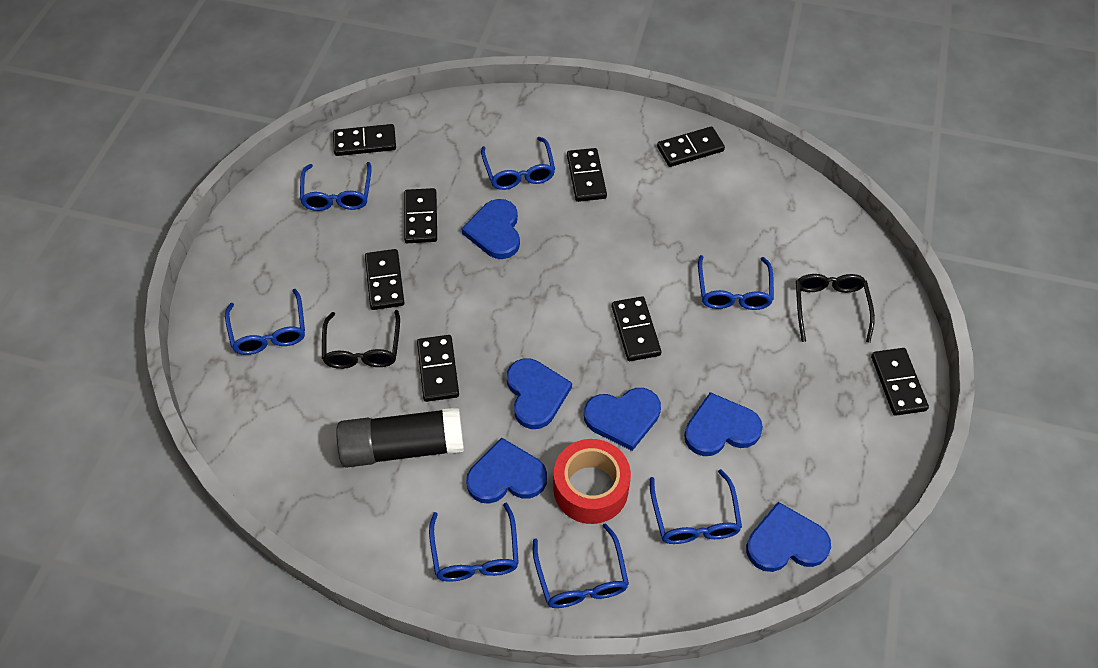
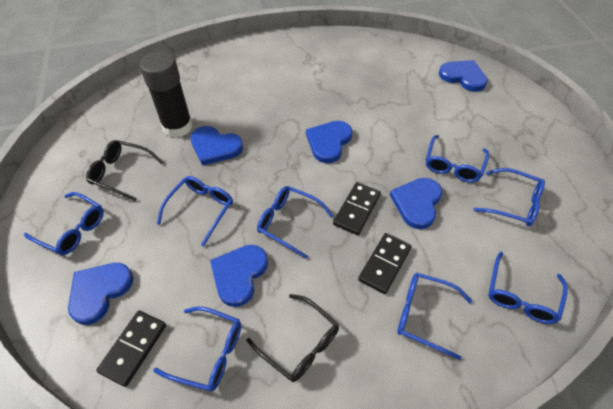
black domino: 8 -> 3
blue glasses: 7 -> 8
red tape: 1 -> 0

